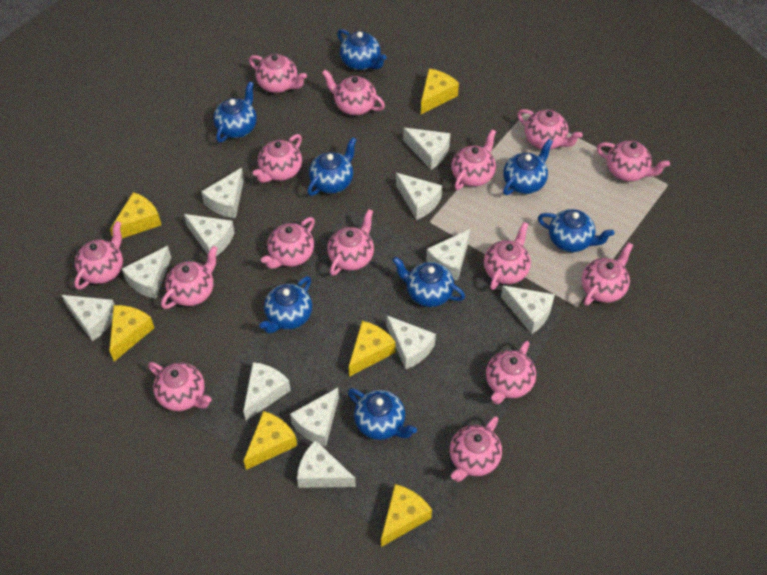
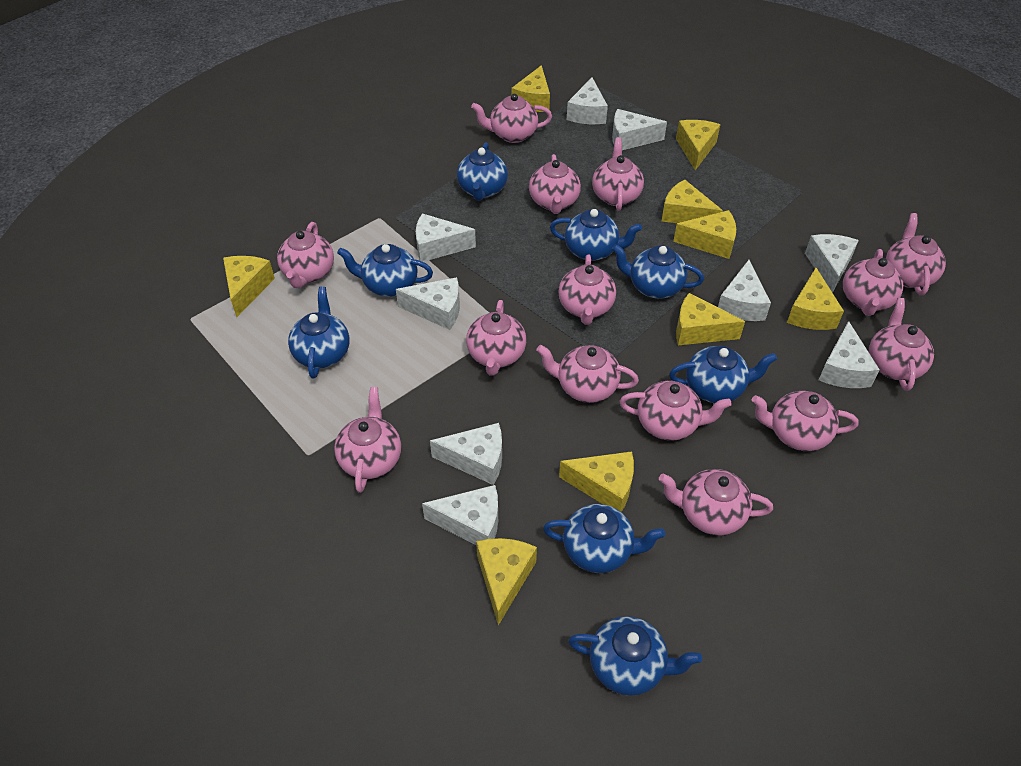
pink teapot: 15 -> 14
white cheese: 12 -> 9
yellow cheese: 6 -> 9

